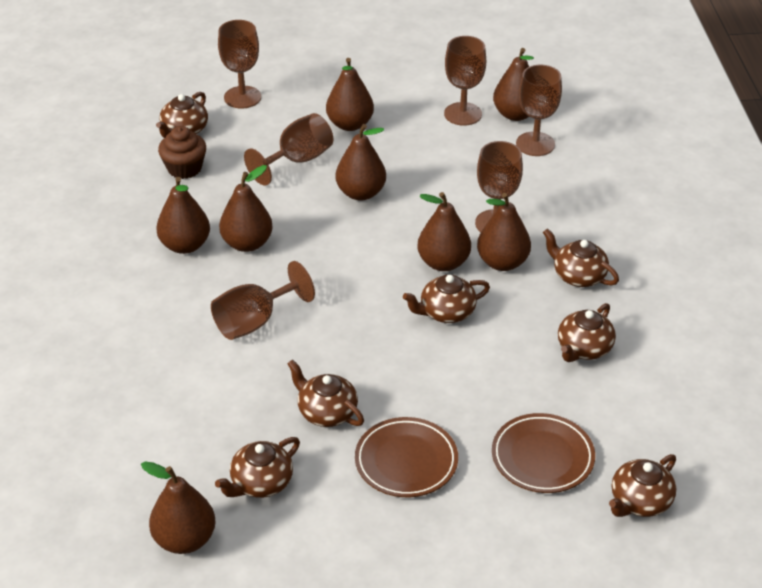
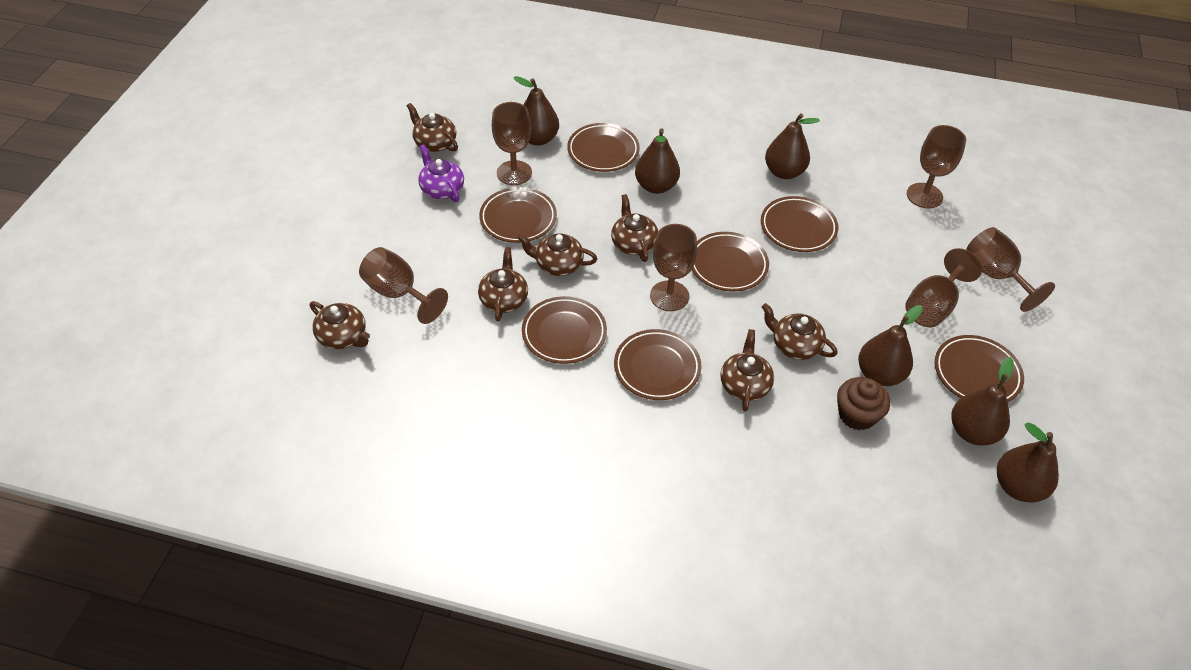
brown pear: 8 -> 6
brown plate: 2 -> 7
purple teapot: 0 -> 1

